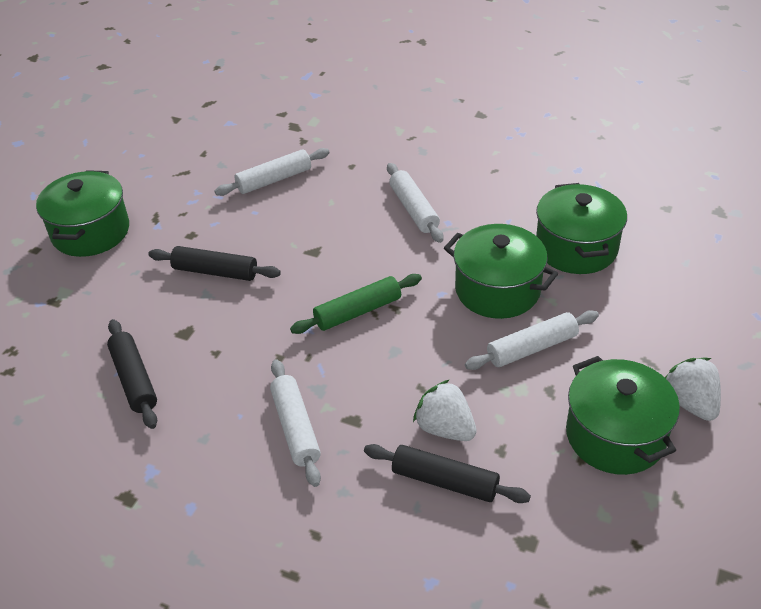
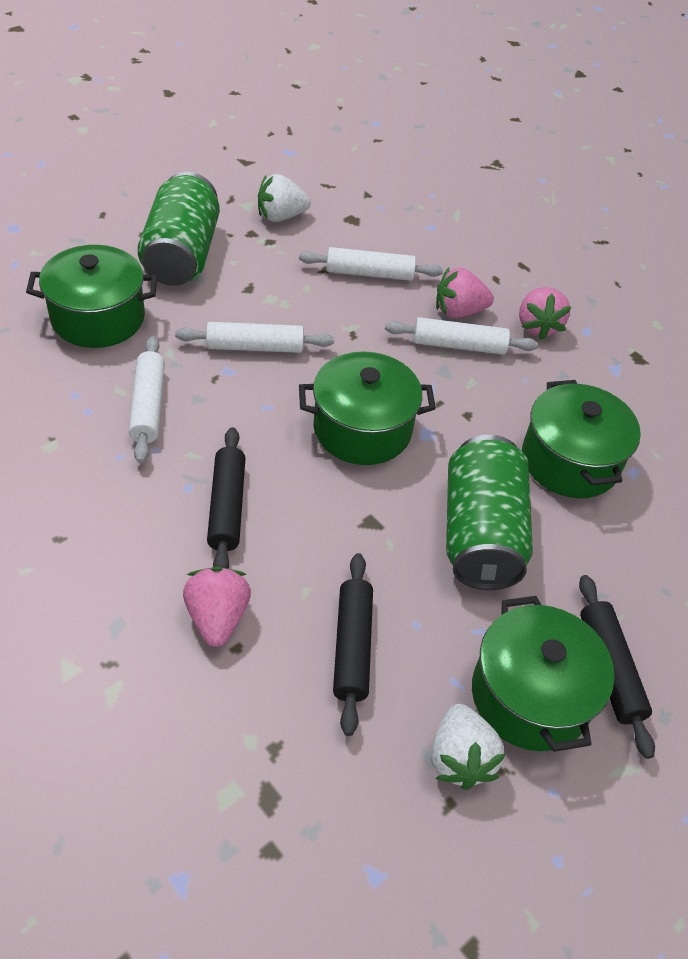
green can: 0 -> 2
green rolling pin: 1 -> 0
pink strawberry: 0 -> 3

